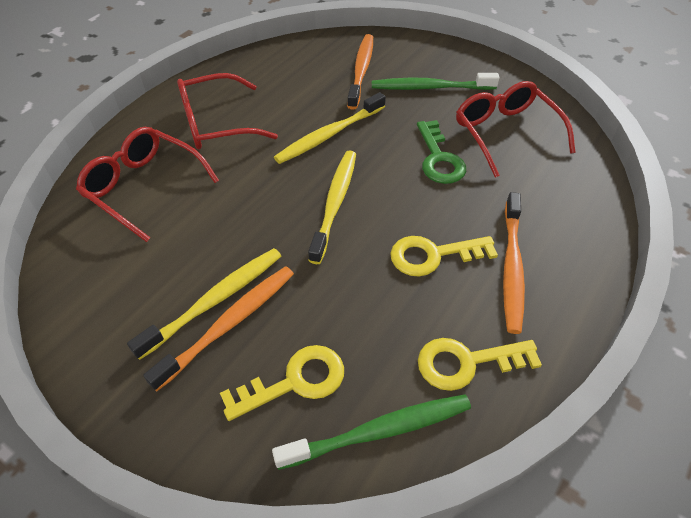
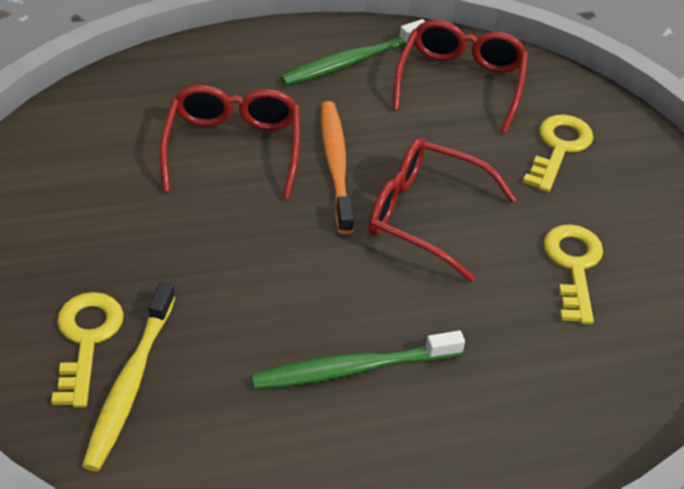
green key: 1 -> 0
orange toothbrush: 3 -> 1
yellow toothbrush: 3 -> 1

